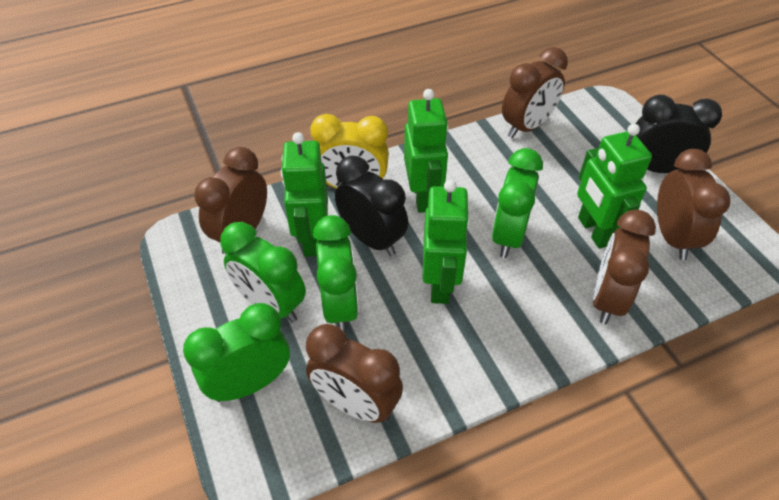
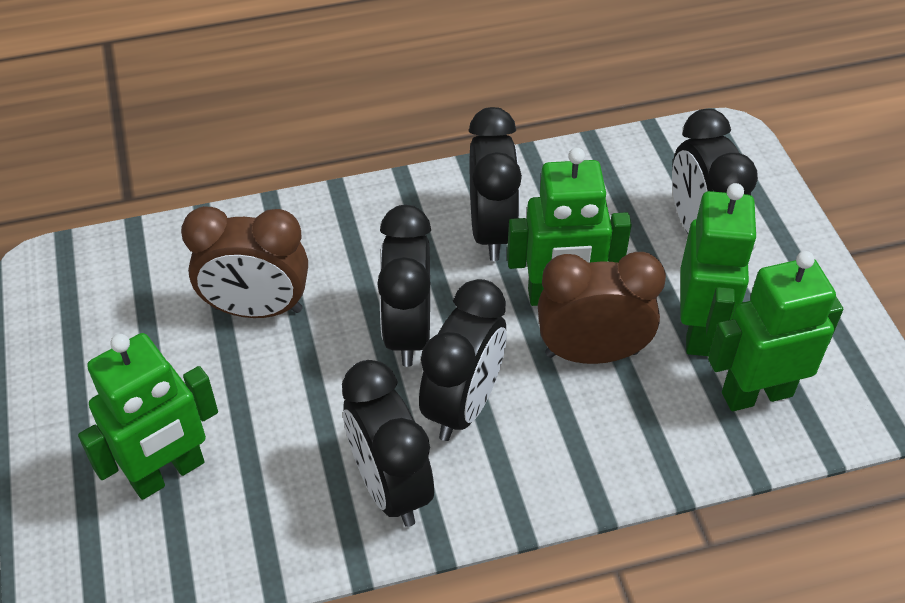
black clock: 2 -> 5
brown clock: 5 -> 2
green clock: 4 -> 0
yellow clock: 1 -> 0

